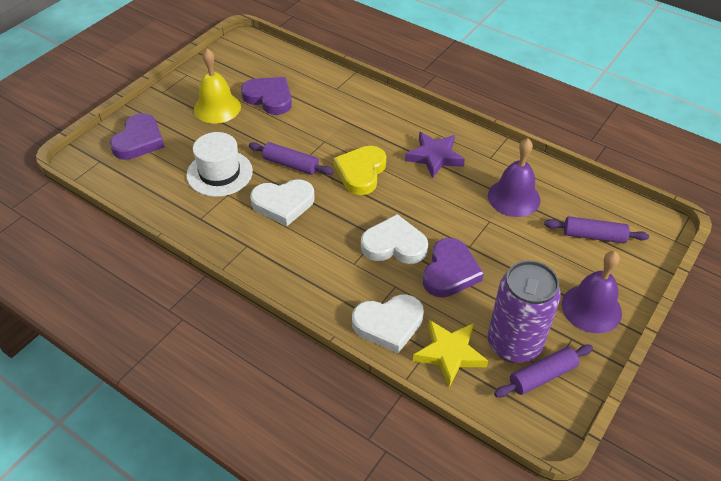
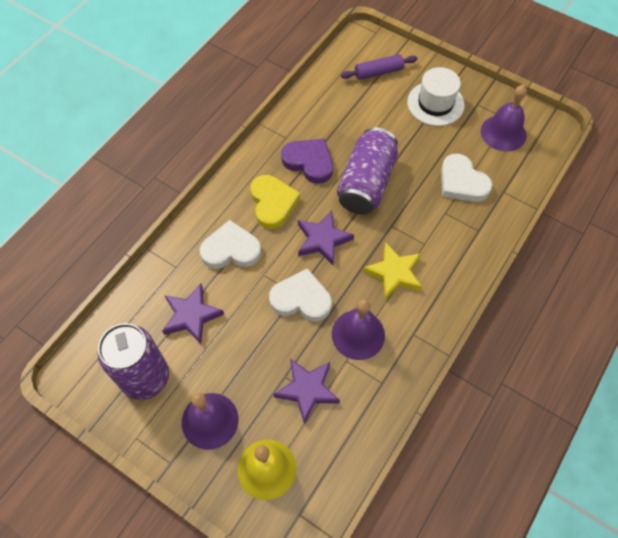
purple bell: 2 -> 3
purple can: 1 -> 2
purple heart: 3 -> 1
purple rolling pin: 3 -> 1
purple star: 1 -> 3

